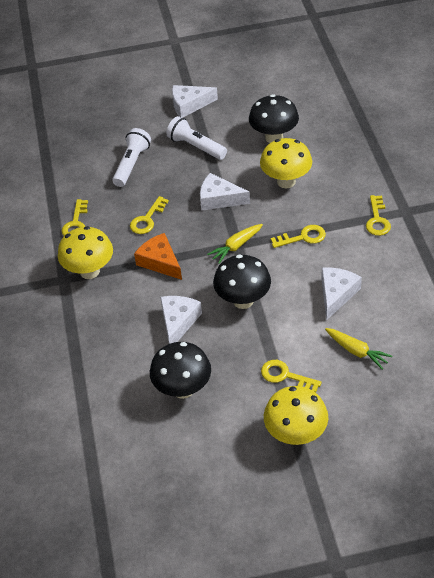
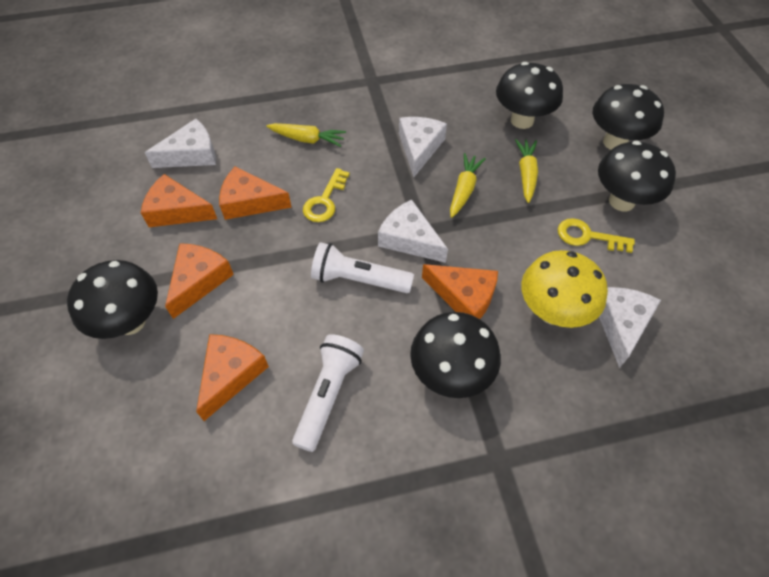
black mushroom: 3 -> 5
orange cheese: 1 -> 5
yellow carrot: 2 -> 3
yellow key: 5 -> 2
yellow mushroom: 3 -> 1

